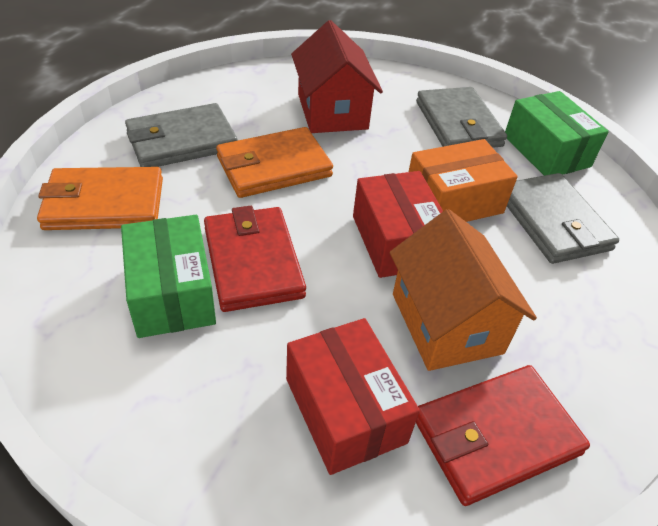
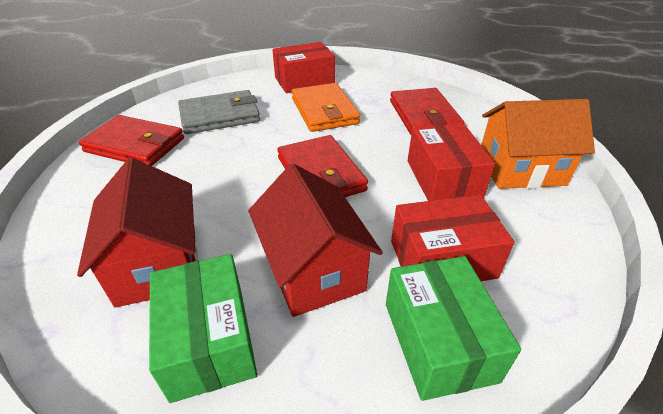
grey wallet: 3 -> 1
orange box: 1 -> 0
orange wallet: 2 -> 1
red box: 2 -> 3
red house: 1 -> 2
red wallet: 2 -> 3

